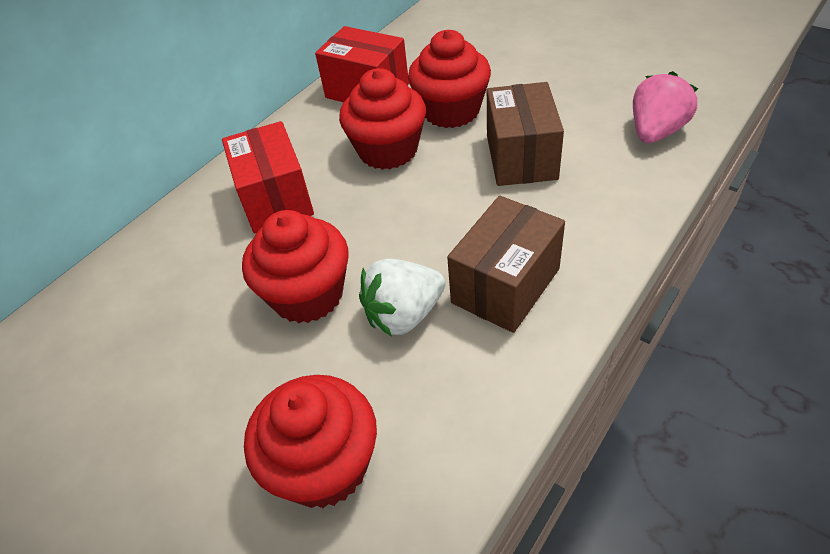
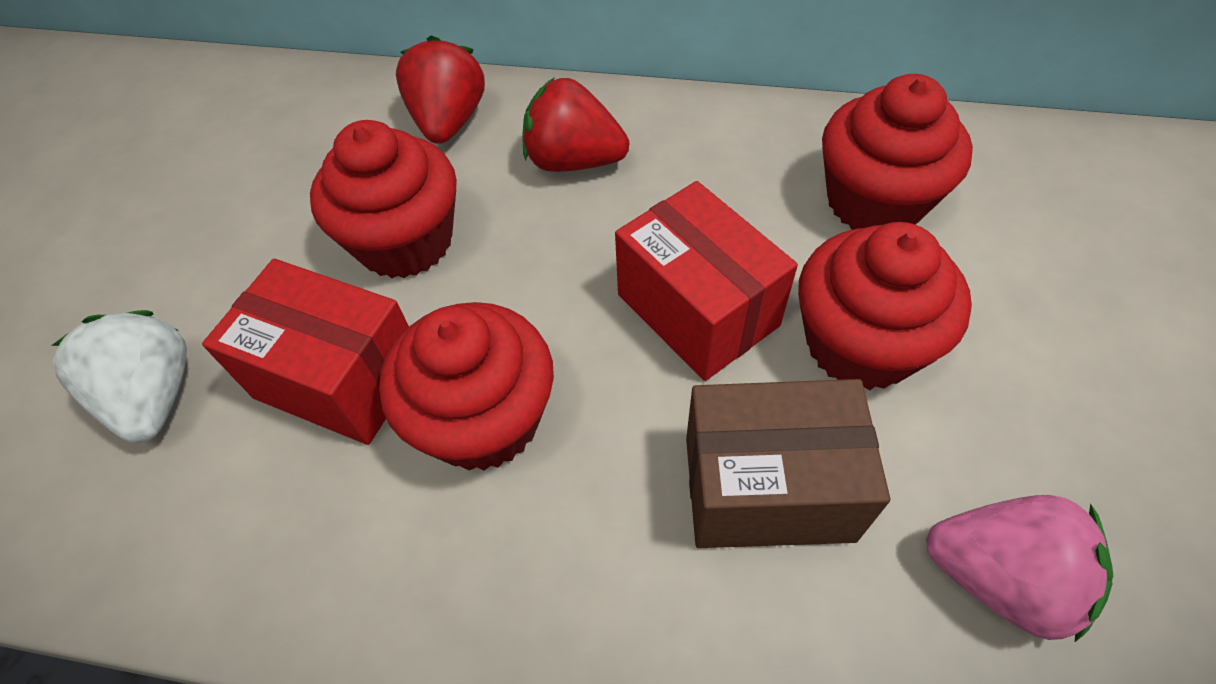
brown box: 2 -> 1
red strawberry: 0 -> 2

